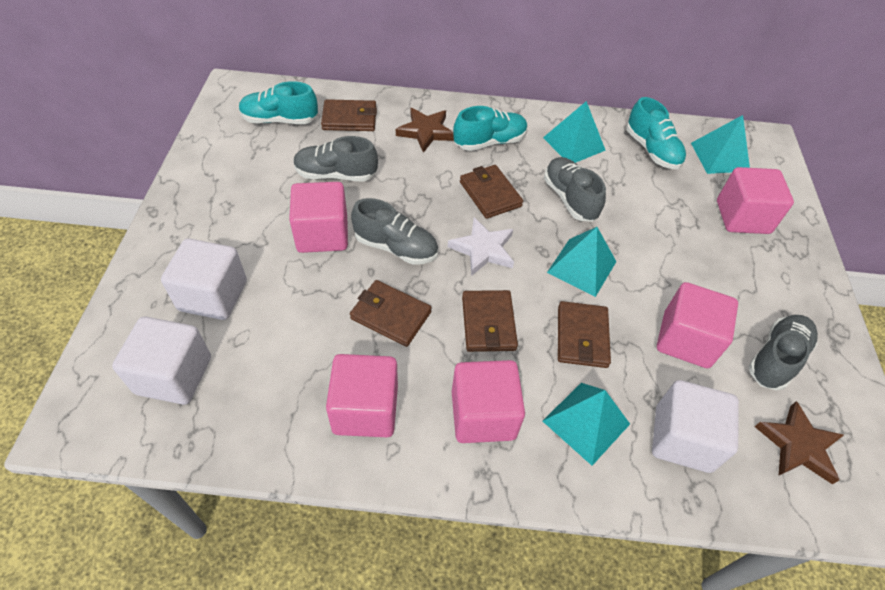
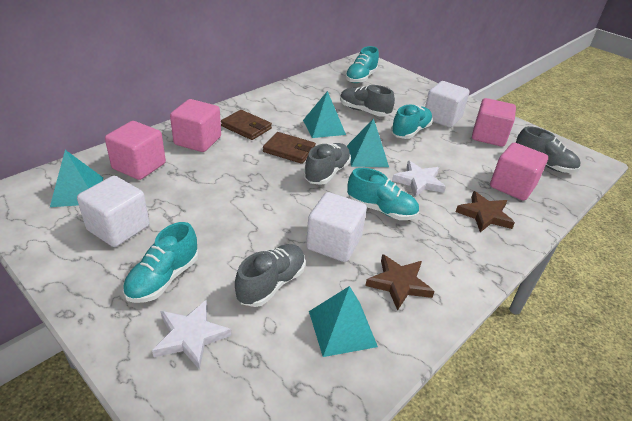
brown wallet: 5 -> 2
pink cube: 5 -> 4
turquoise shoe: 3 -> 4
white star: 1 -> 2

